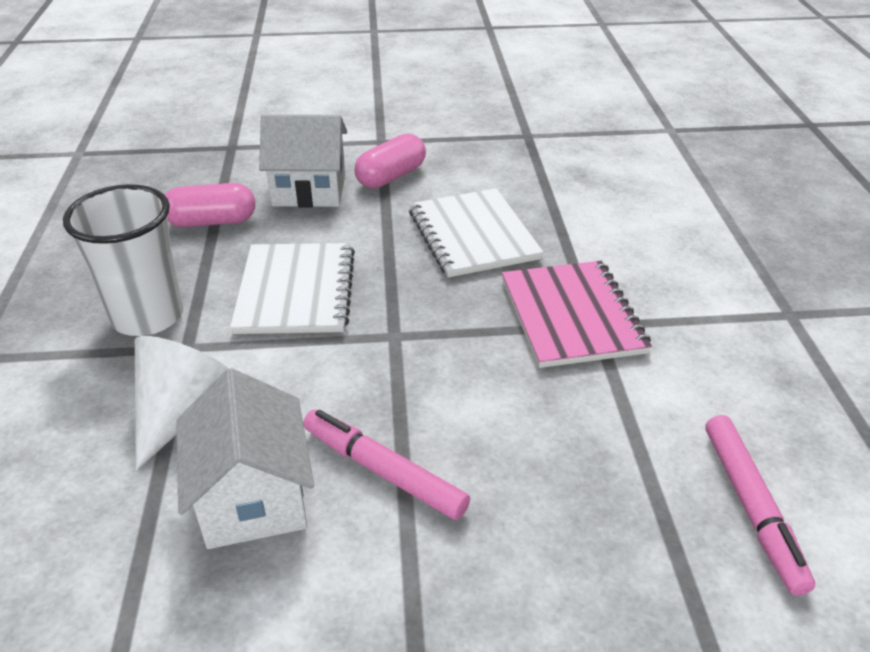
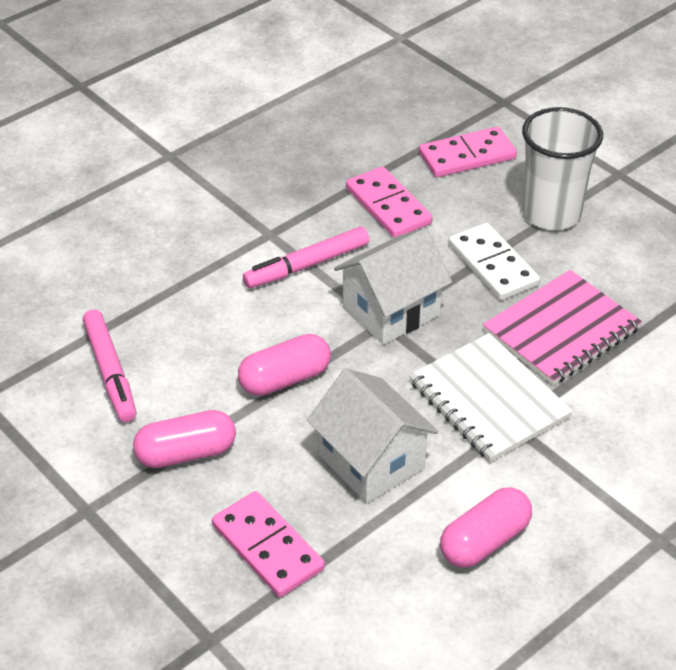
pink capsule: 2 -> 3
pink domino: 0 -> 3
white cone: 1 -> 0
white domino: 0 -> 1
white notebook: 2 -> 1

